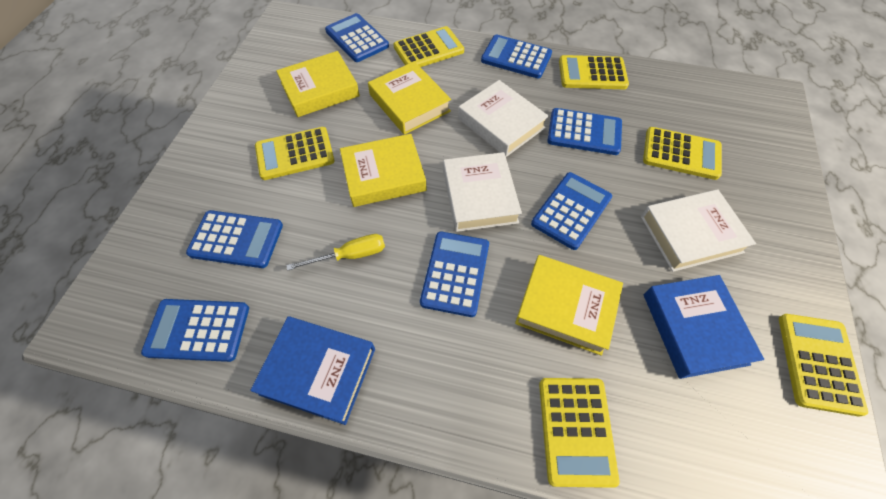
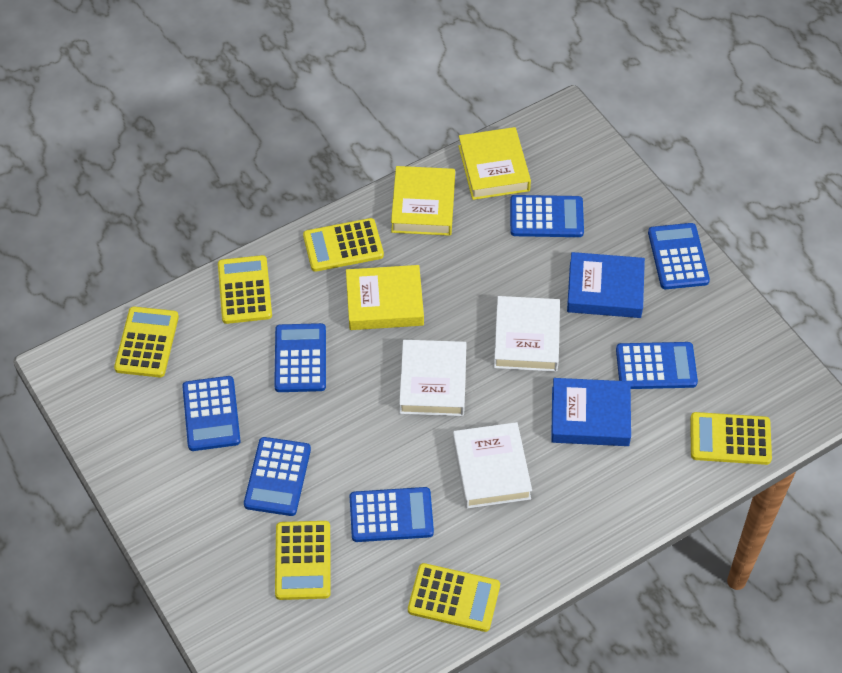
yellow book: 4 -> 3
yellow screwdriver: 1 -> 0

